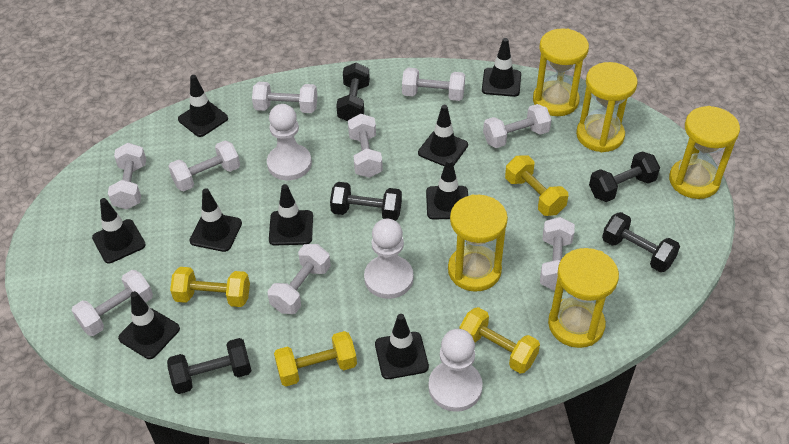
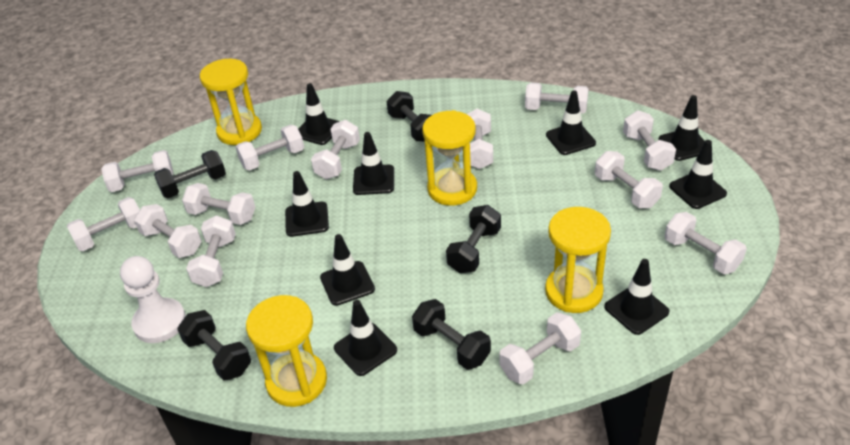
white dumbbell: 9 -> 13
white pawn: 3 -> 1
yellow dumbbell: 4 -> 0
yellow hourglass: 5 -> 4

